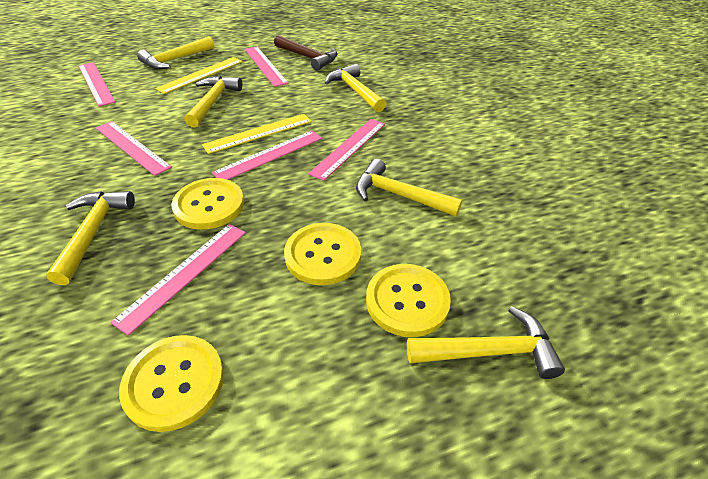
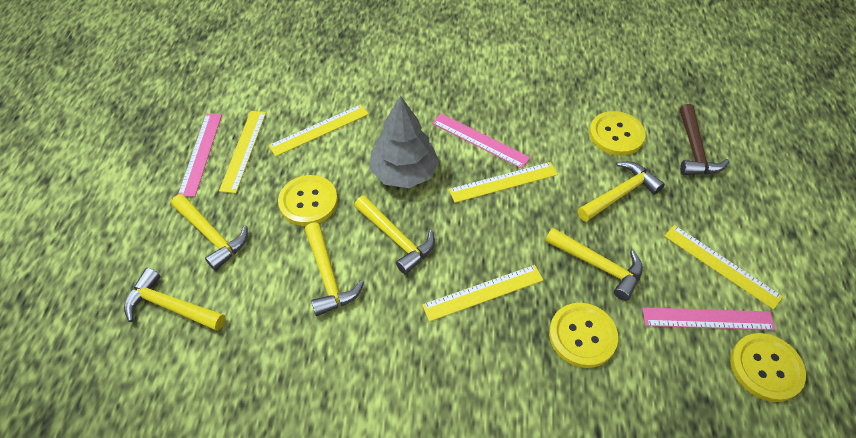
grey tree: 0 -> 1
pink ruler: 6 -> 3
yellow ruler: 2 -> 5

